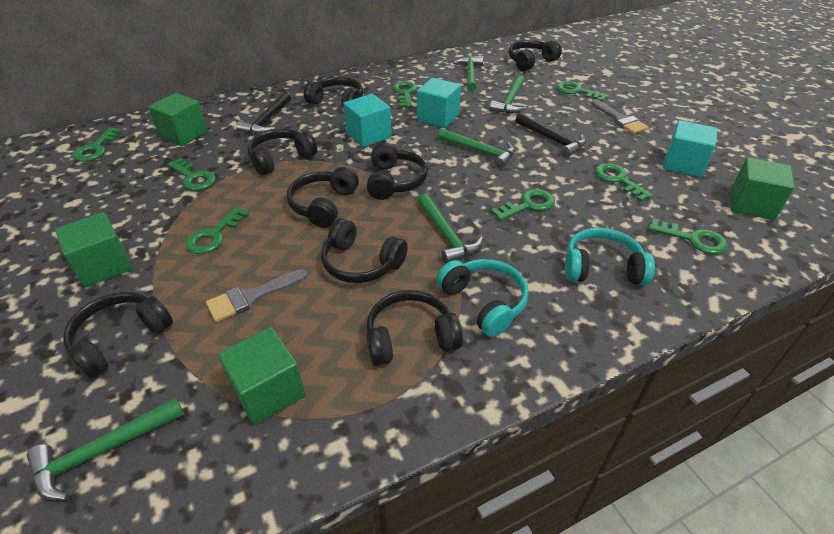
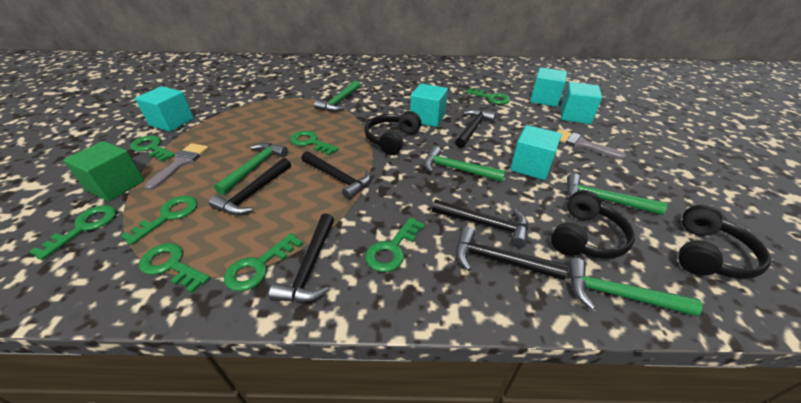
black hammer: 2 -> 6
black headphones: 8 -> 3
green cube: 4 -> 1
turquoise cube: 3 -> 5
turquoise headphones: 2 -> 0

